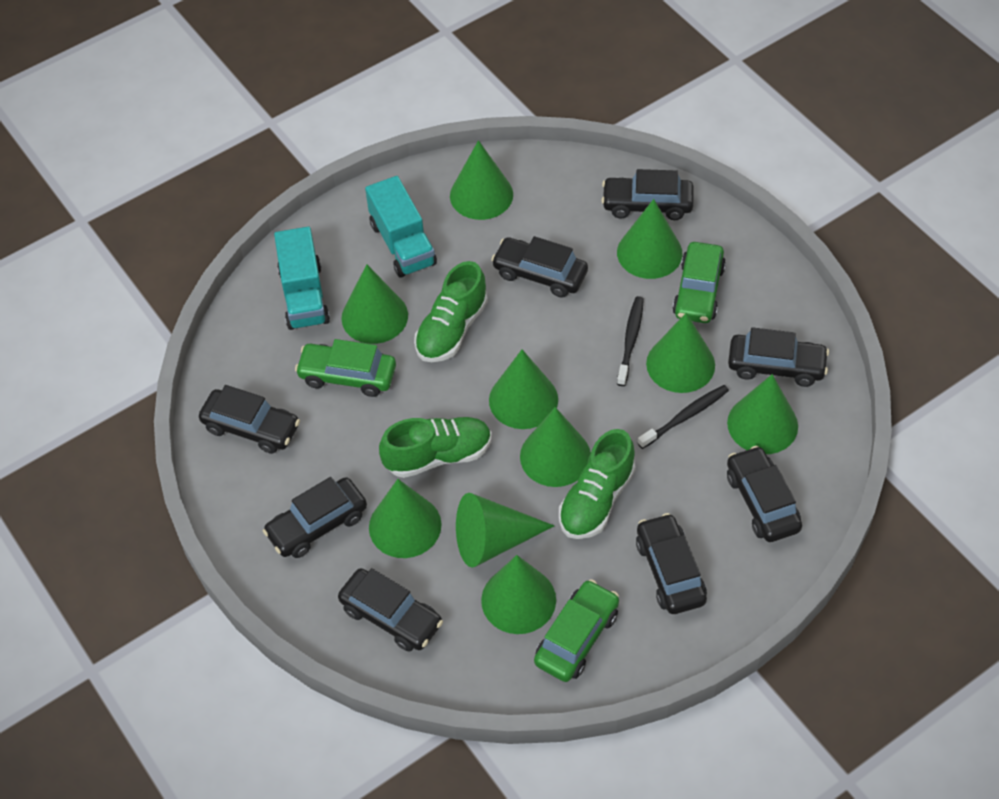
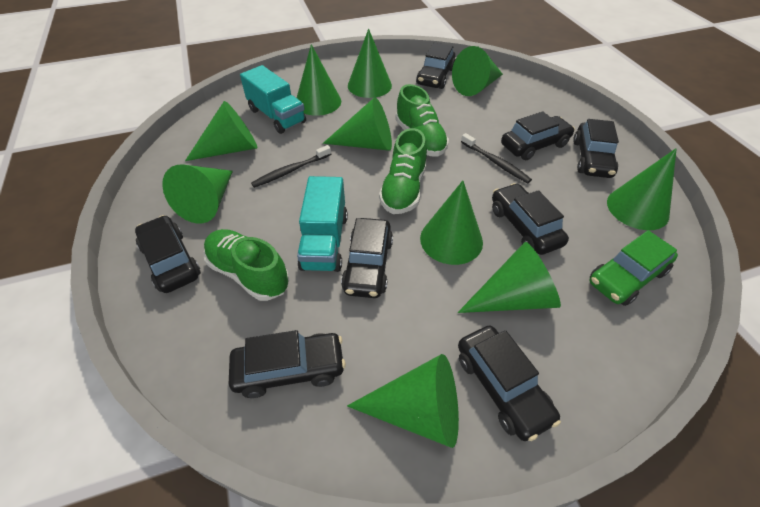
green car: 3 -> 1

